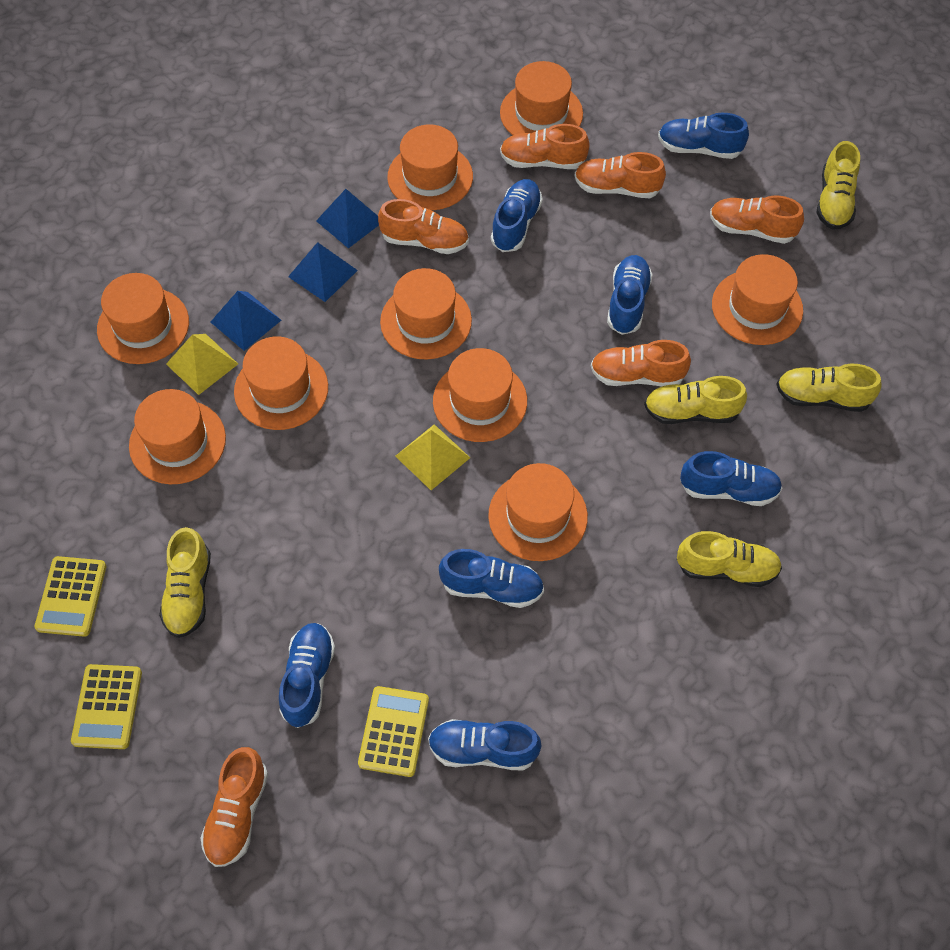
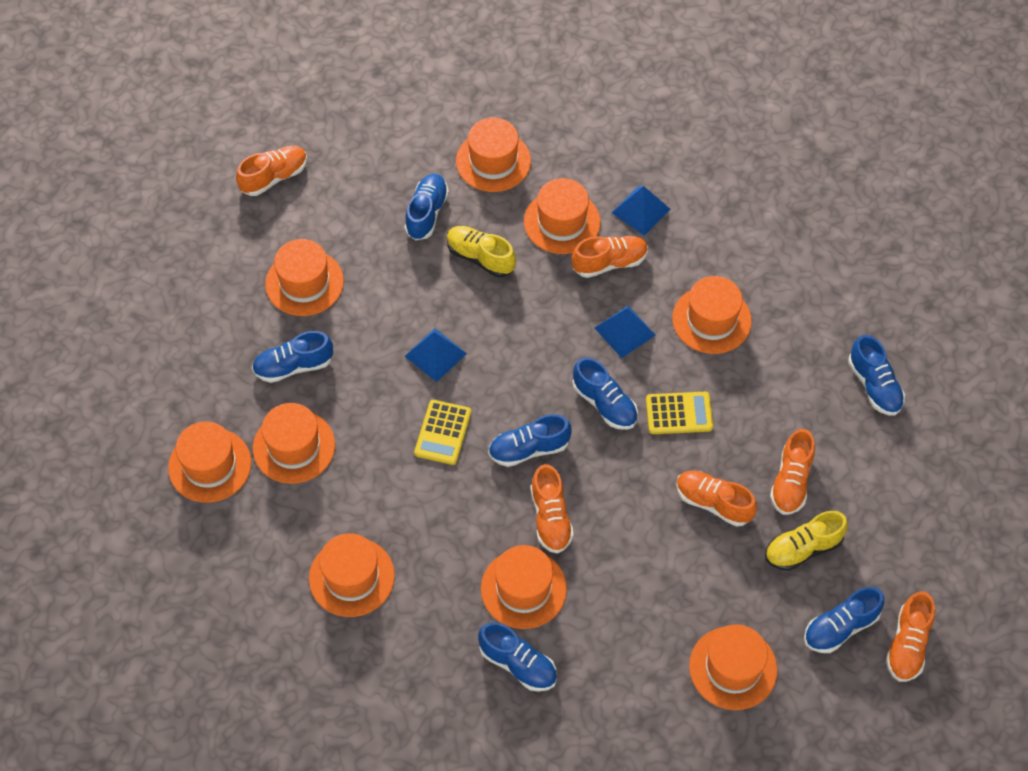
yellow calculator: 3 -> 2
yellow pyramid: 2 -> 0
yellow shoe: 5 -> 2

